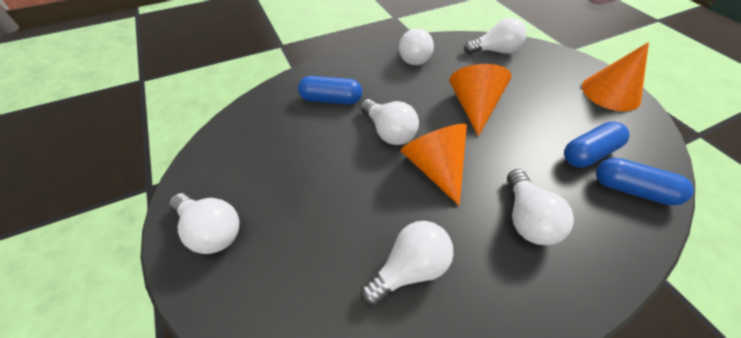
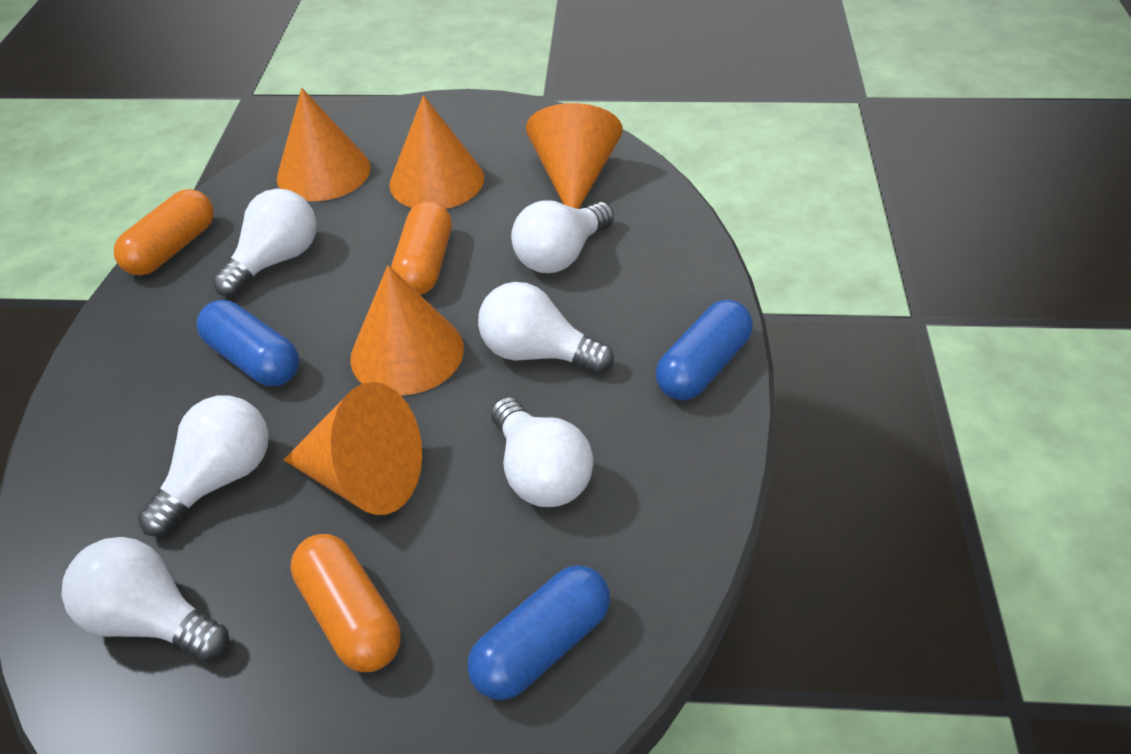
orange capsule: 0 -> 3
orange cone: 3 -> 5

